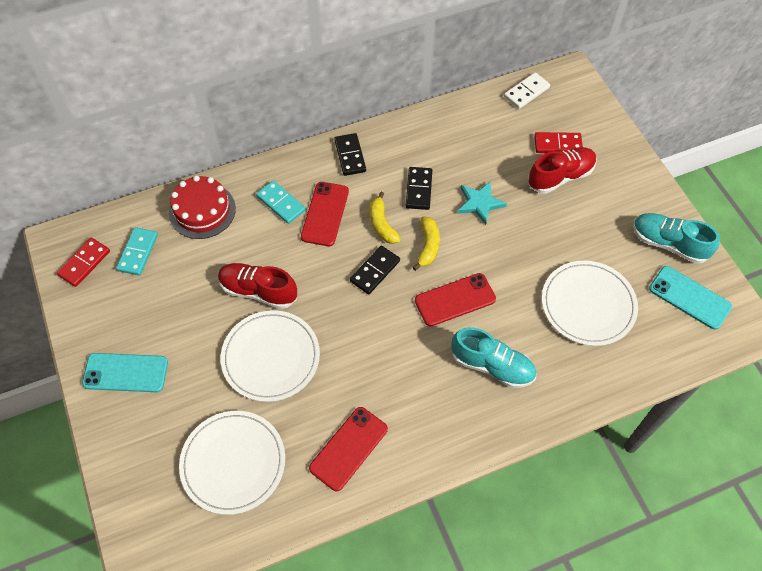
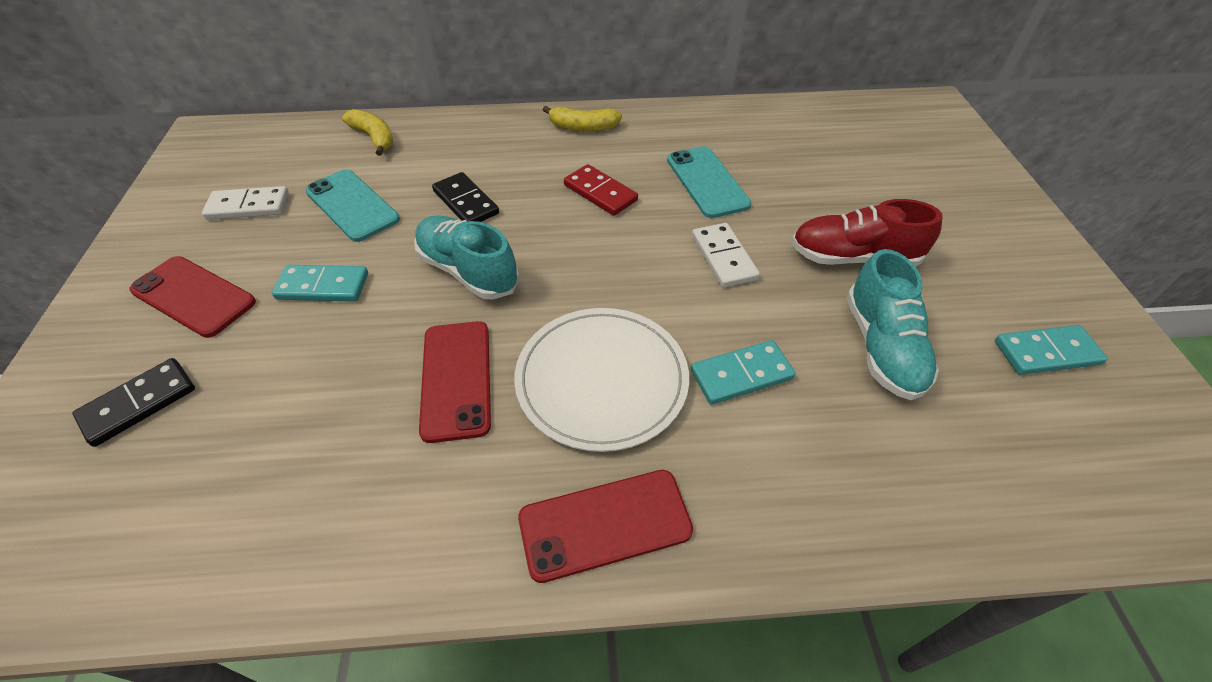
black domino: 3 -> 2
red cake: 1 -> 0
red domino: 2 -> 1
red shoe: 2 -> 1
turquoise domino: 2 -> 3
turquoise star: 1 -> 0
white domino: 1 -> 2
white plate: 3 -> 1

